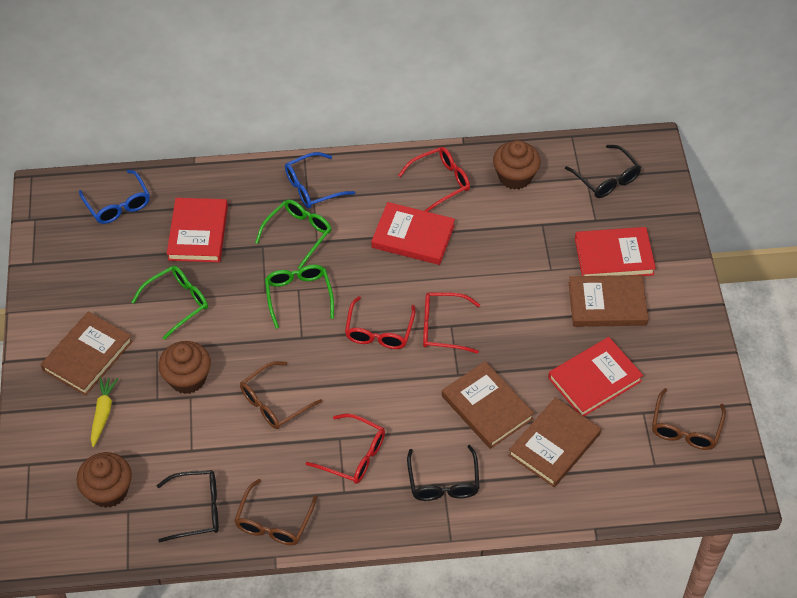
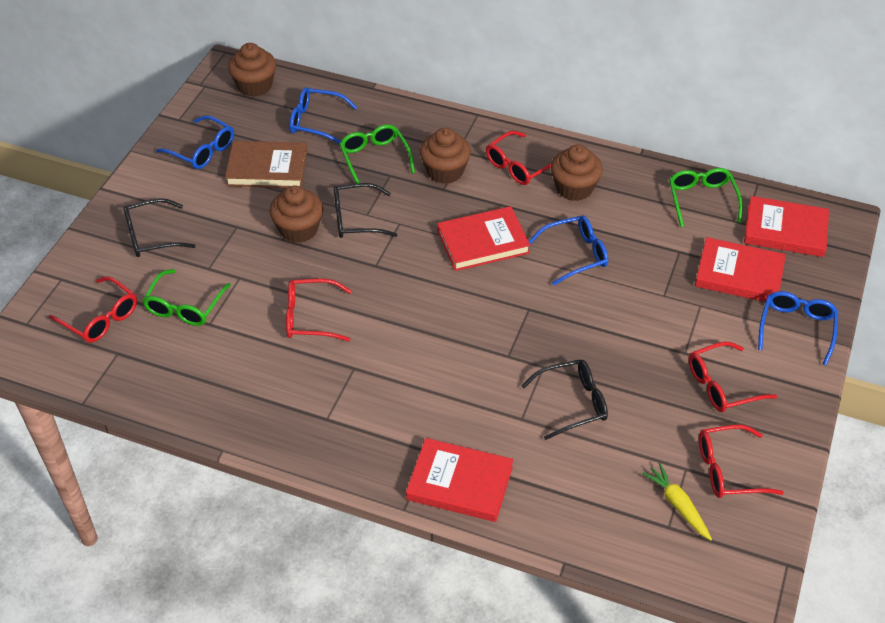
blue glasses: 2 -> 4
brown book: 4 -> 1
brown cupcake: 3 -> 4
brown glasses: 3 -> 0
red glasses: 4 -> 5

